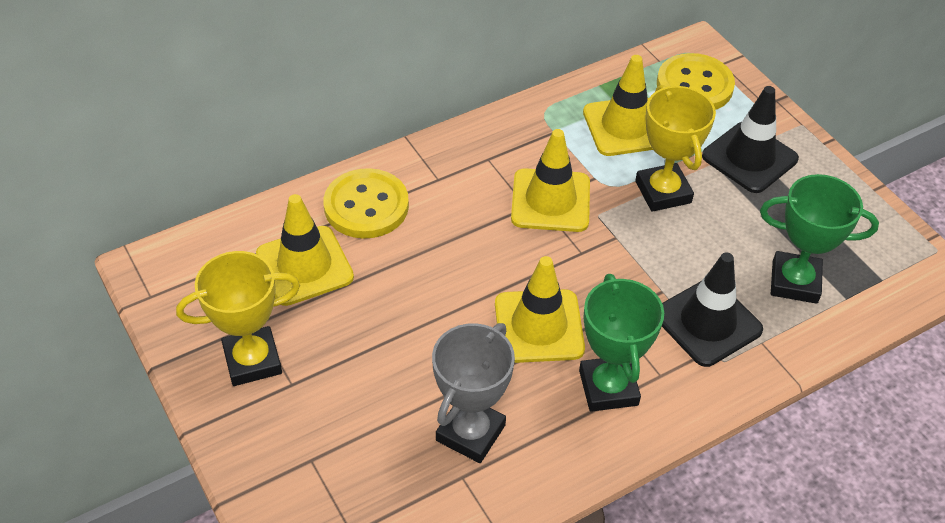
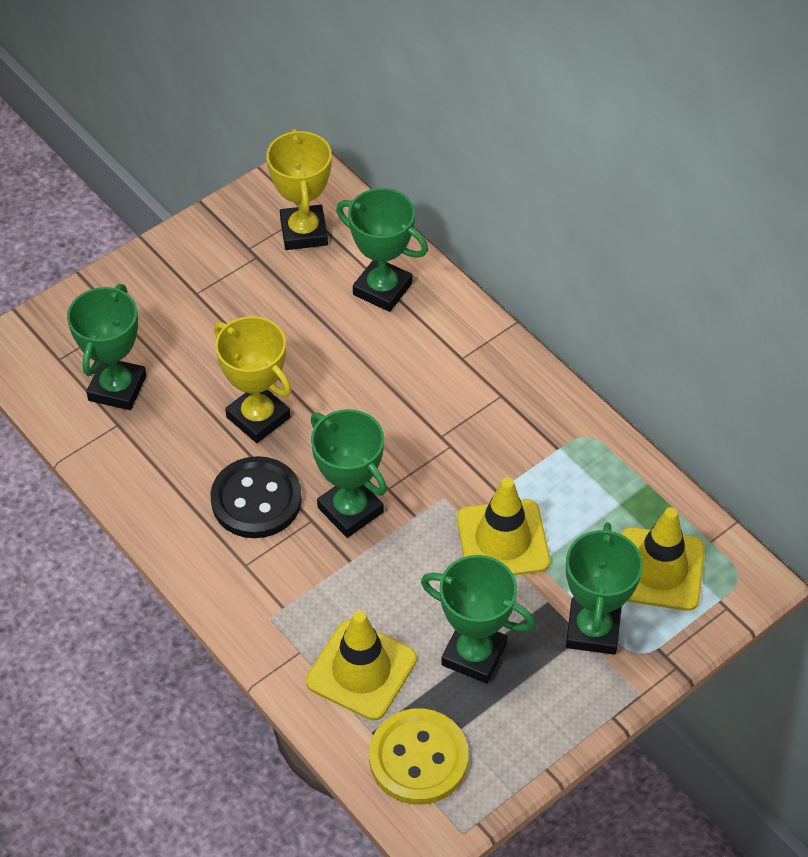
black button: 0 -> 1
black traffic cone: 2 -> 0
green trophy: 2 -> 5
grey trophy: 1 -> 0
yellow button: 2 -> 1
yellow traffic cone: 4 -> 3

